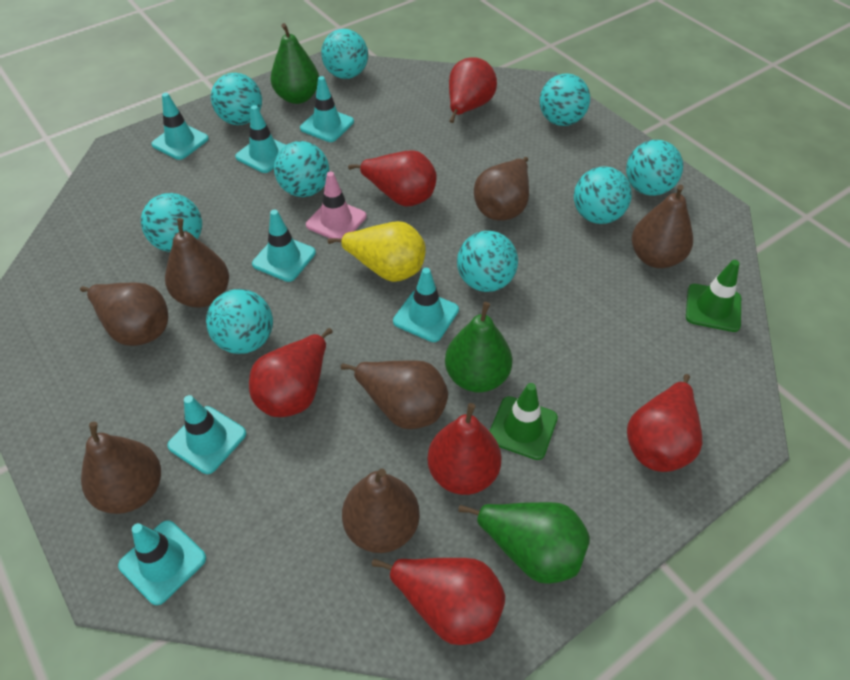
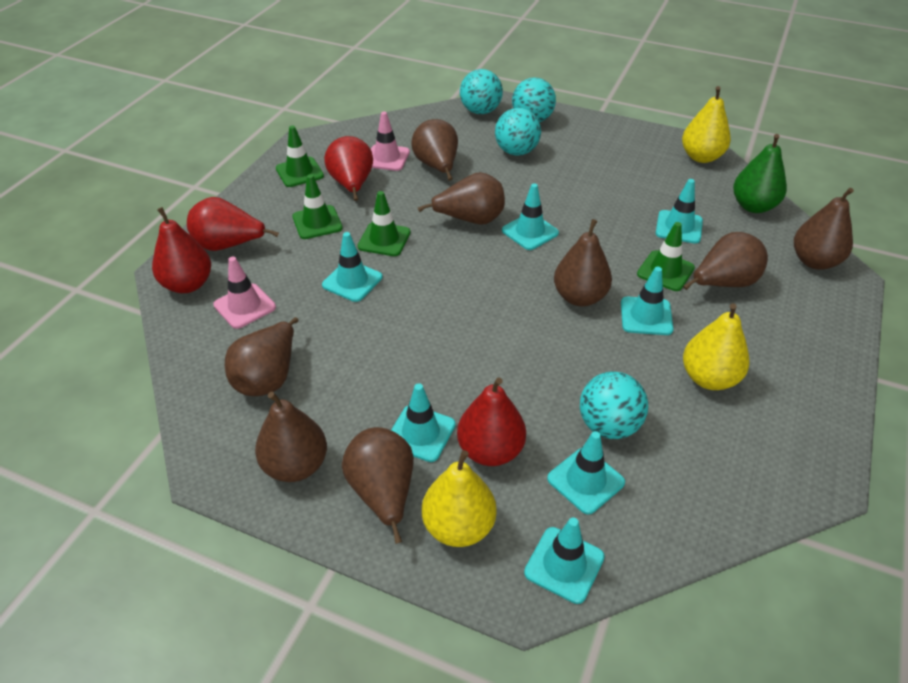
brown pear: 7 -> 8
green pear: 3 -> 1
green traffic cone: 2 -> 4
pink traffic cone: 1 -> 2
red pear: 6 -> 4
turquoise ball: 9 -> 4
yellow pear: 1 -> 3

